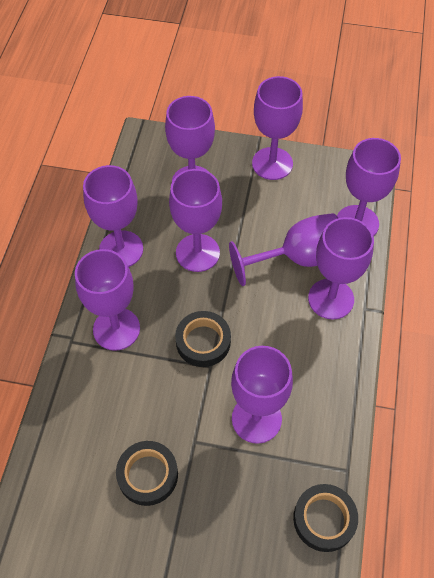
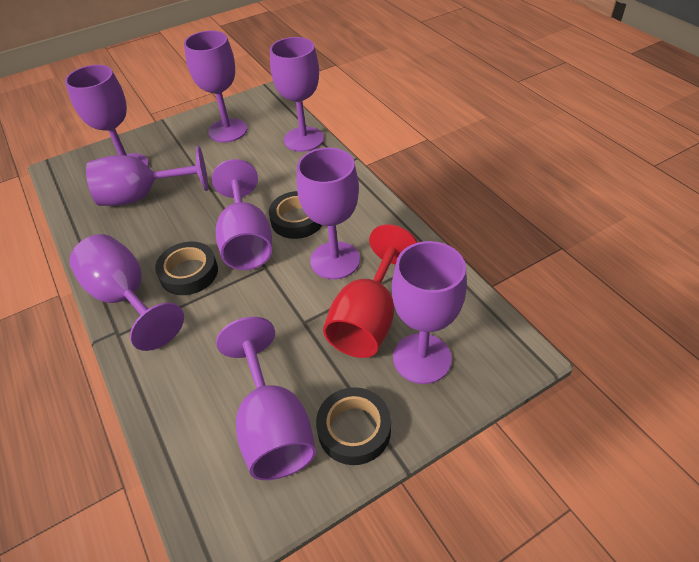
red goblet: 0 -> 1

